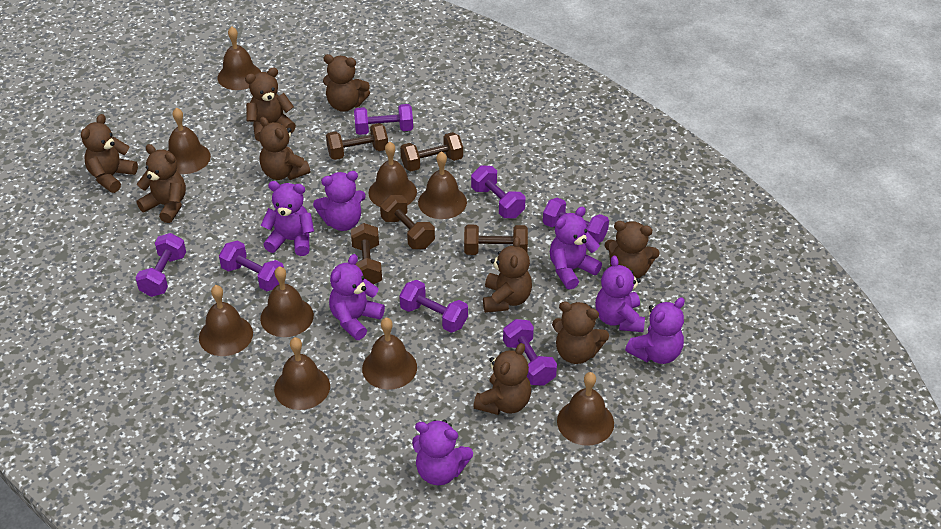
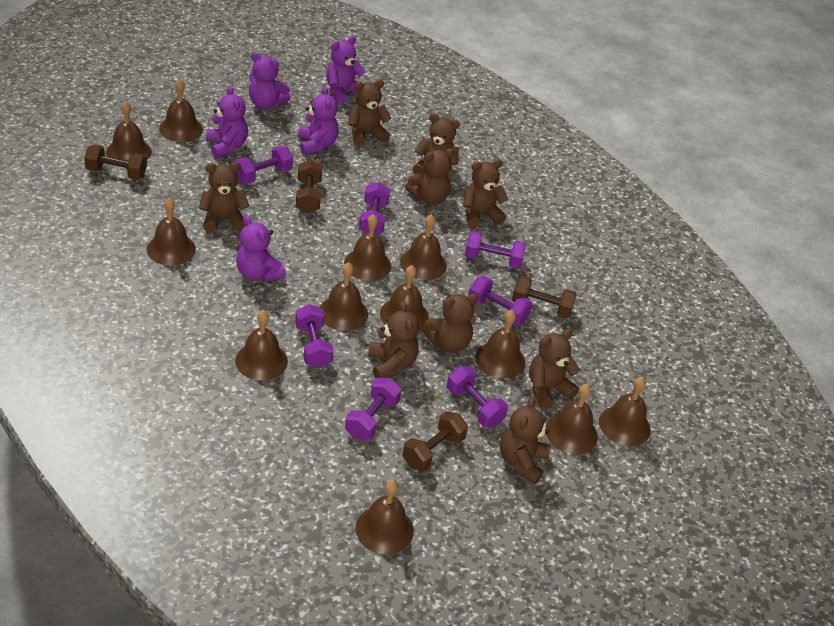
brown bell: 9 -> 12
brown dumbbell: 5 -> 4
purple teddy bear: 7 -> 5

